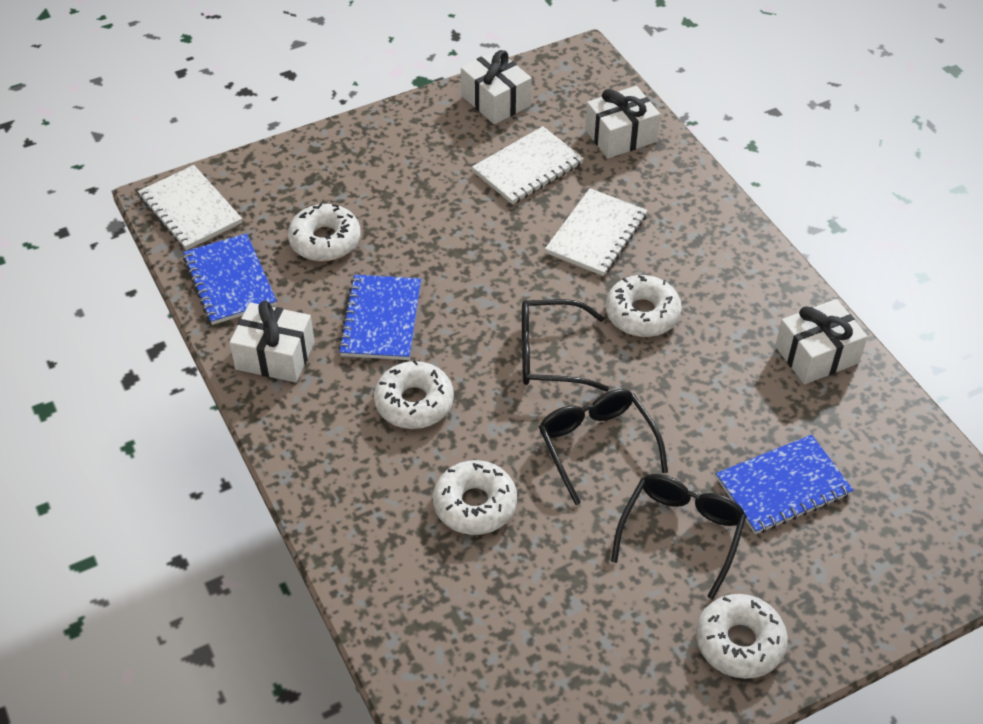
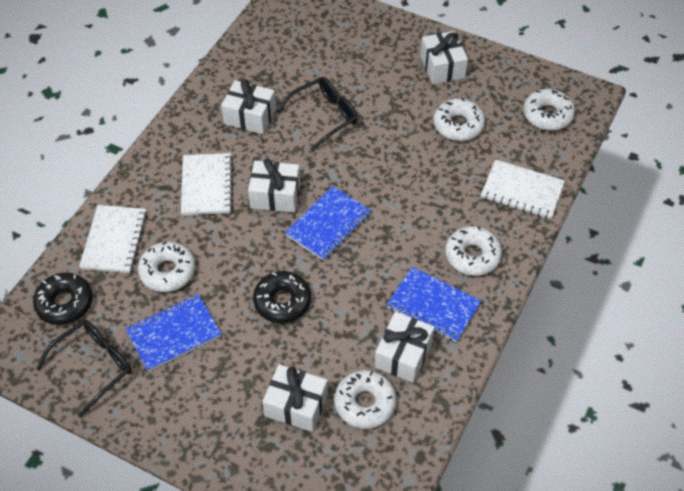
black donut: 0 -> 2
black glasses: 3 -> 2
white gift: 4 -> 5

